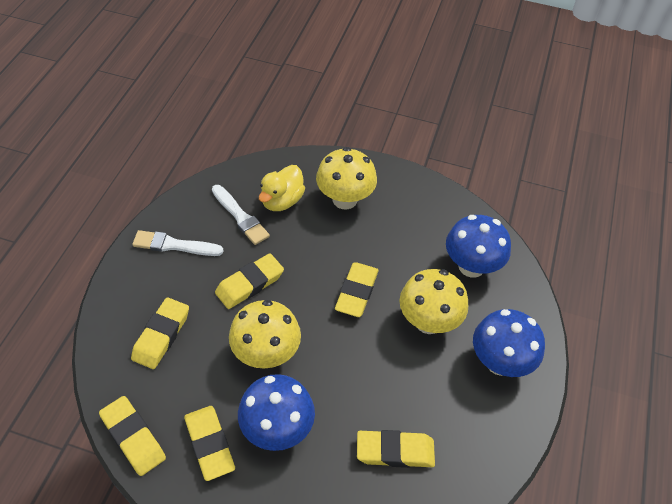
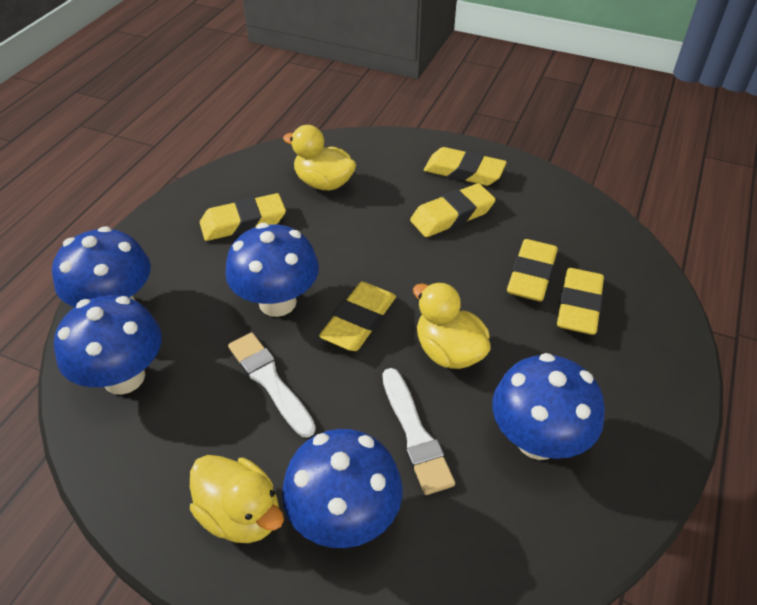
blue mushroom: 3 -> 5
yellow duck: 1 -> 3
yellow mushroom: 3 -> 0

